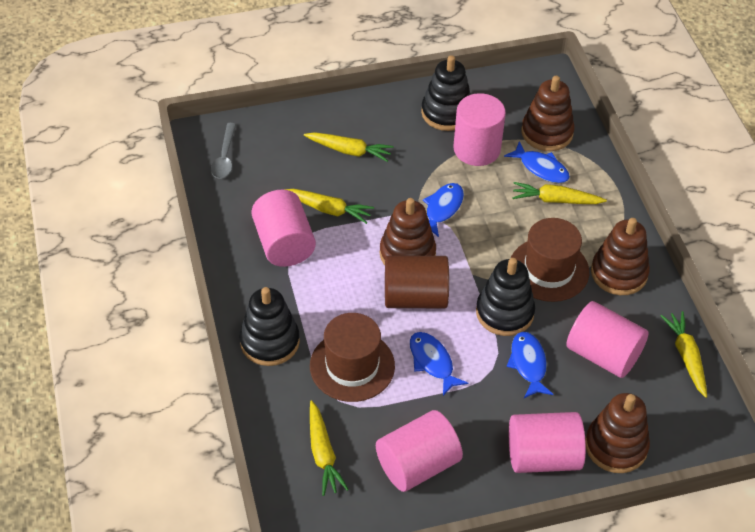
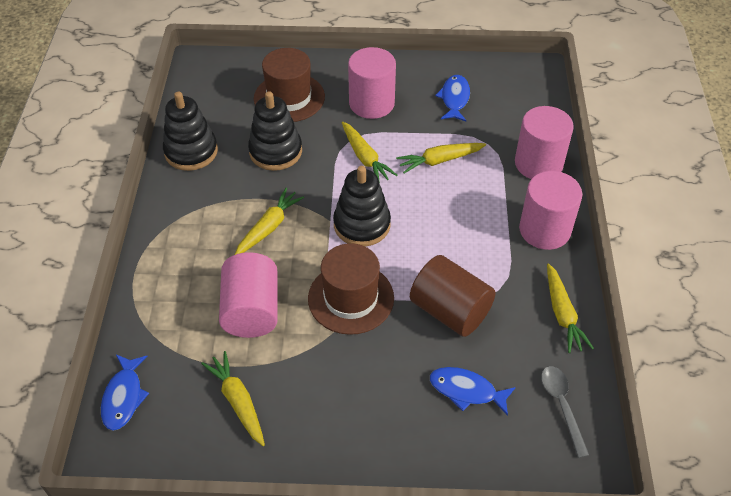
blue fish: 4 -> 3
brown stacking toy: 4 -> 0
pink cylinder: 5 -> 4

